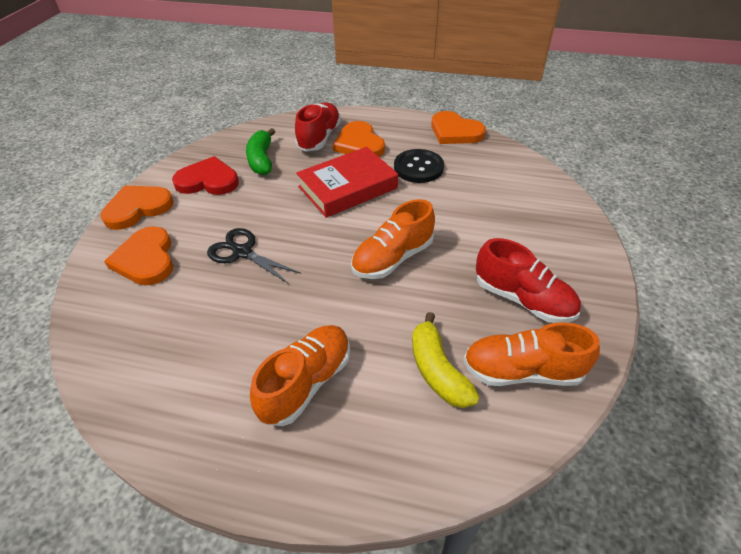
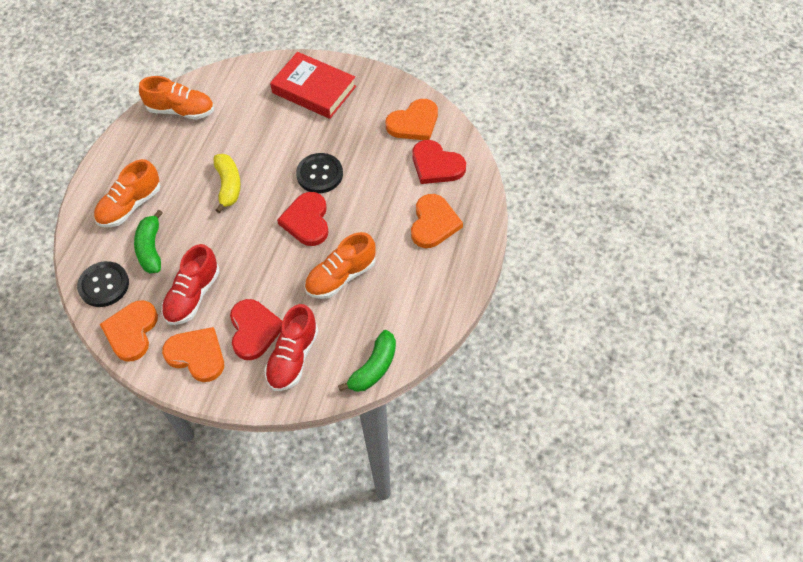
black button: 1 -> 2
black scissors: 1 -> 0
green banana: 1 -> 2
red heart: 1 -> 3

